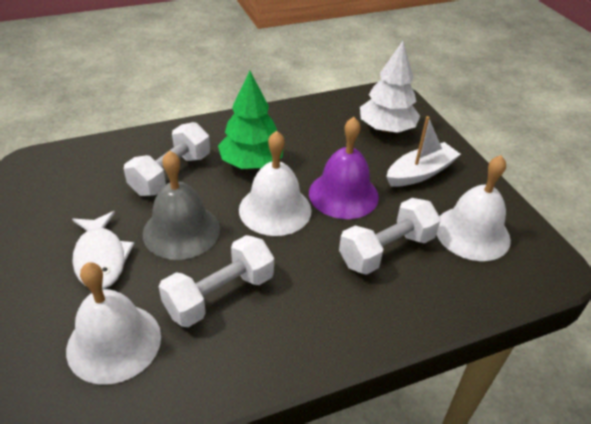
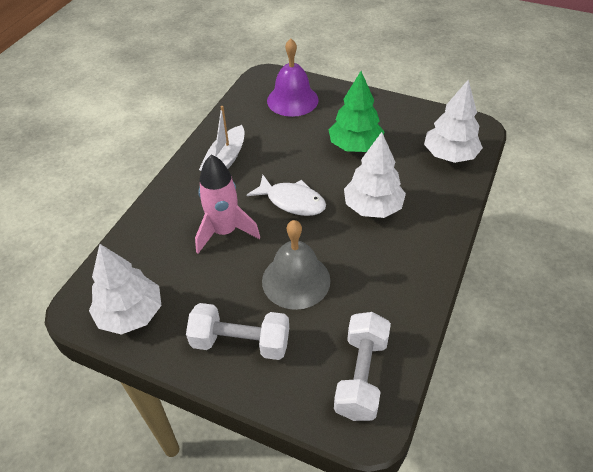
pink rocket: 0 -> 1
white bell: 3 -> 0
white dumbbell: 3 -> 2
white tree: 1 -> 3

